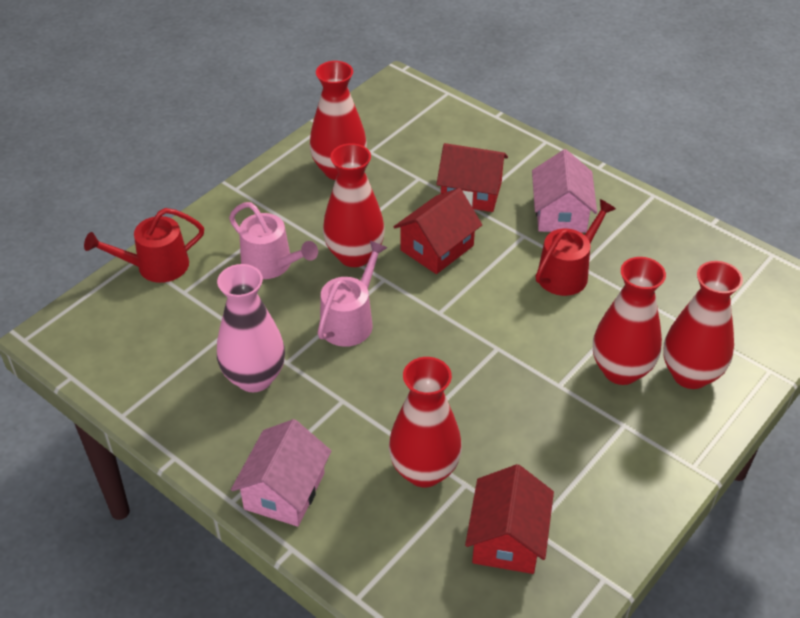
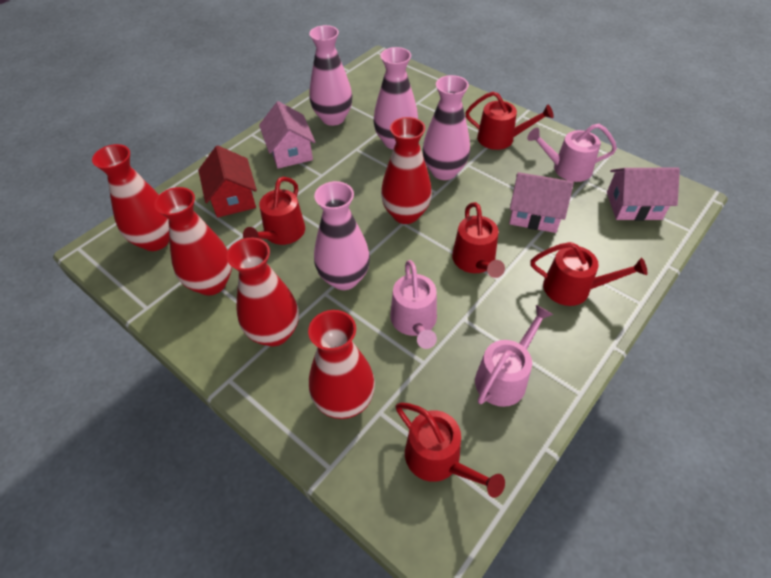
pink house: 2 -> 3
pink vase: 1 -> 4
pink watering can: 2 -> 3
red house: 3 -> 1
red watering can: 2 -> 5

